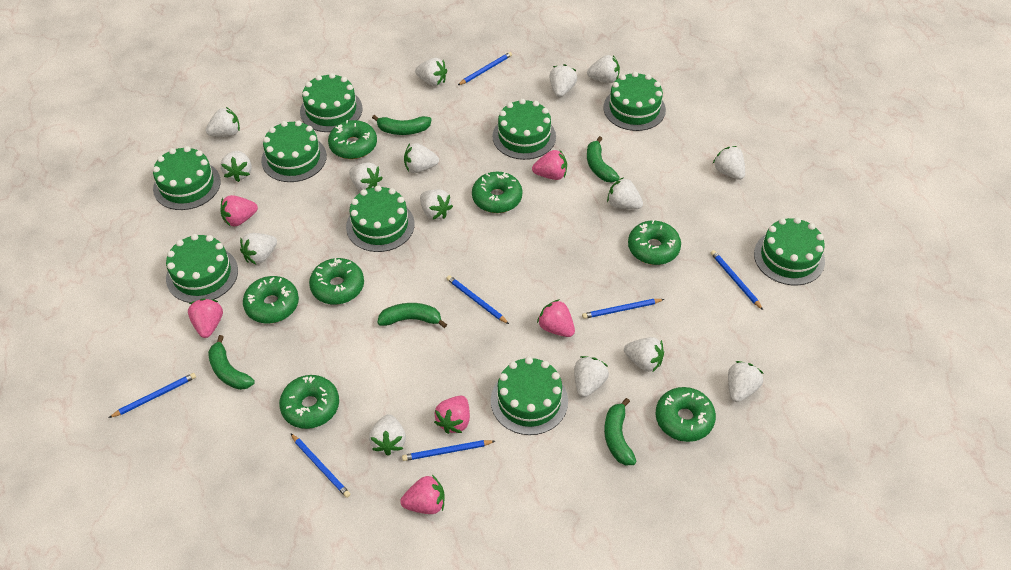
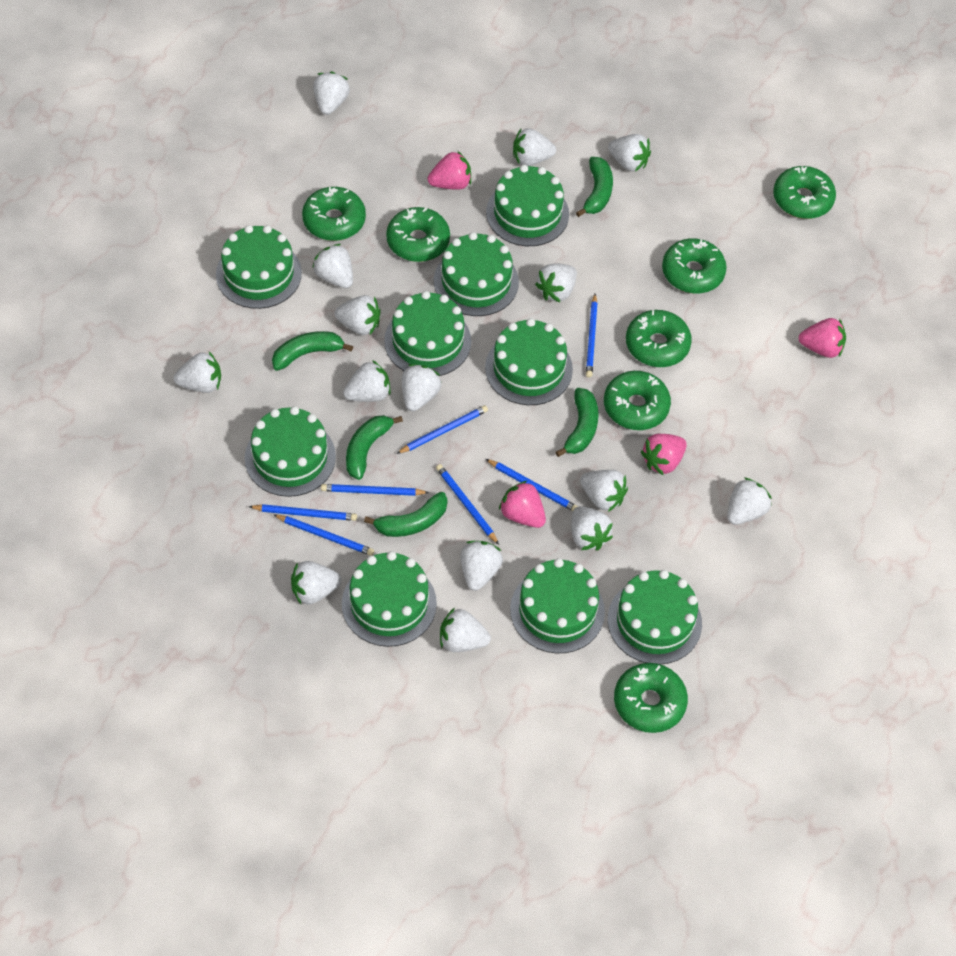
pink strawberry: 6 -> 4

